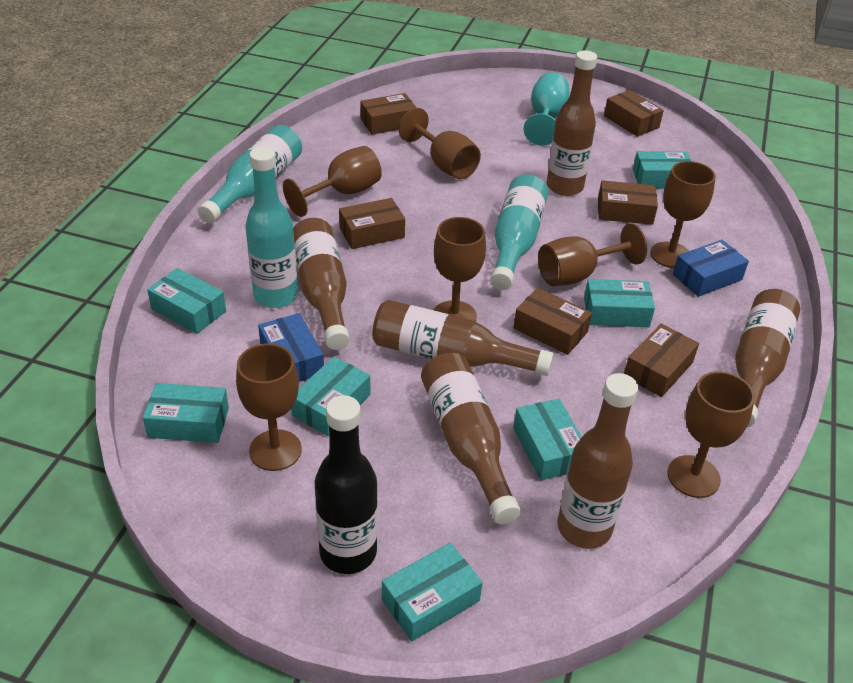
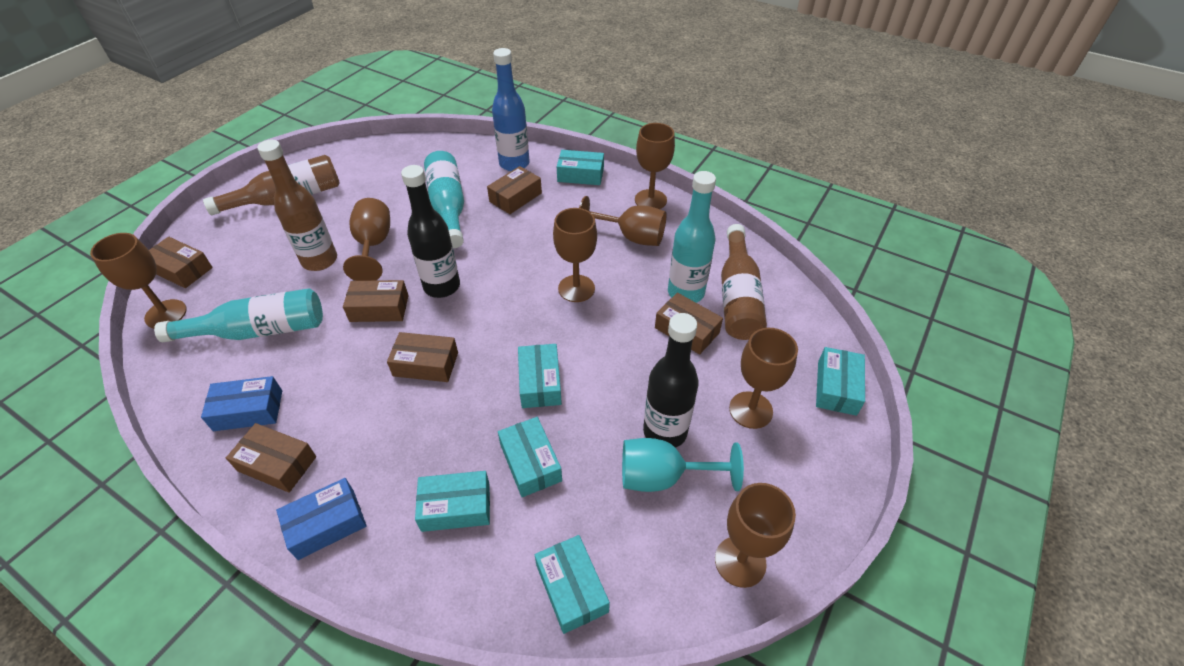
black bottle: 1 -> 2
blue bottle: 0 -> 1
brown bottle: 6 -> 3
turquoise box: 7 -> 6

